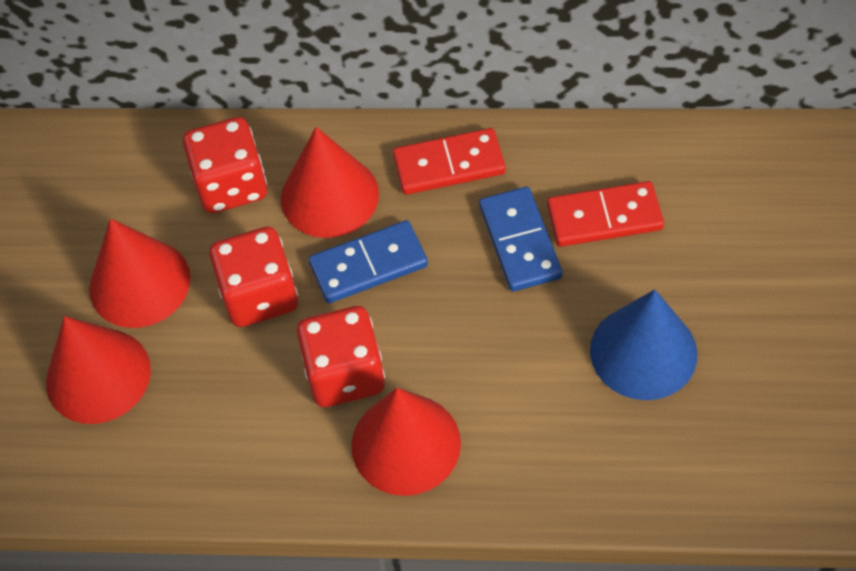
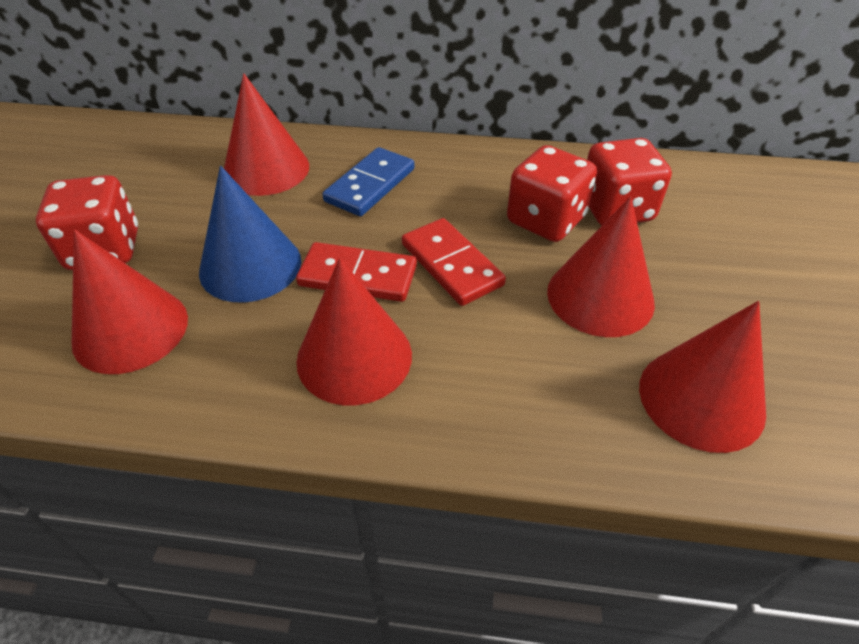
blue domino: 2 -> 1
red cone: 4 -> 5

